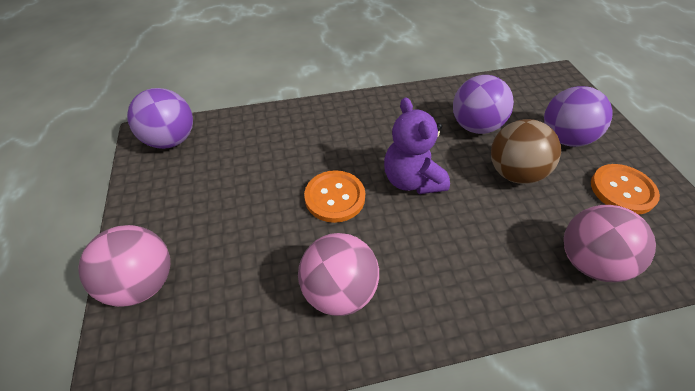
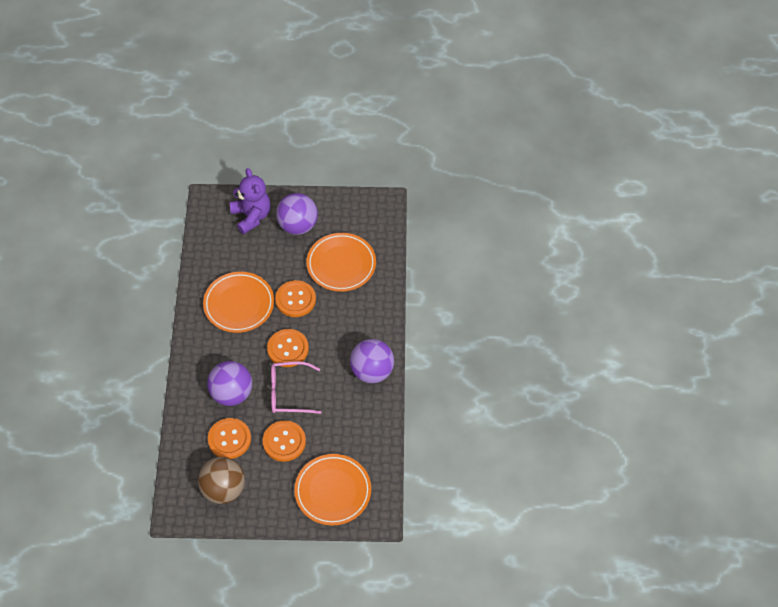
orange button: 2 -> 4
orange plate: 0 -> 3
pink ball: 3 -> 0
pink glasses: 0 -> 1

